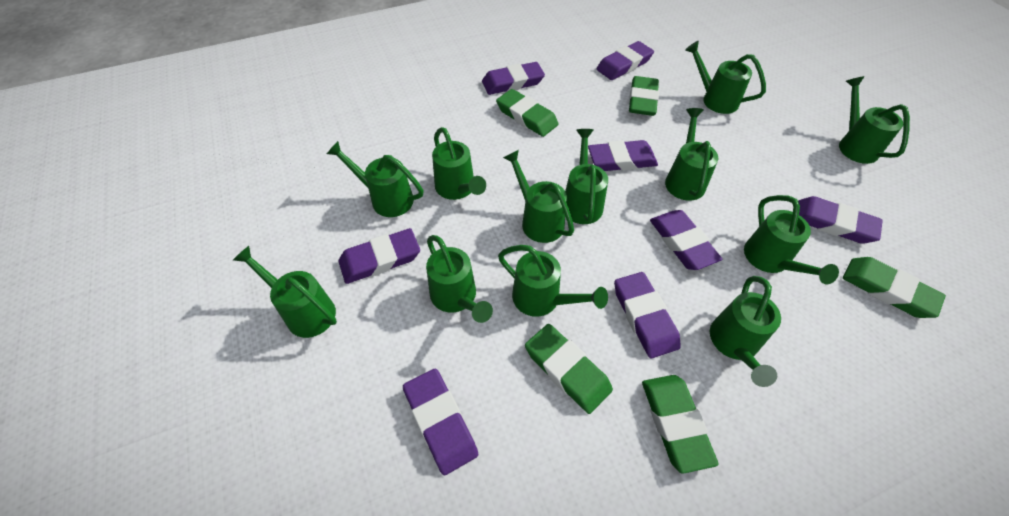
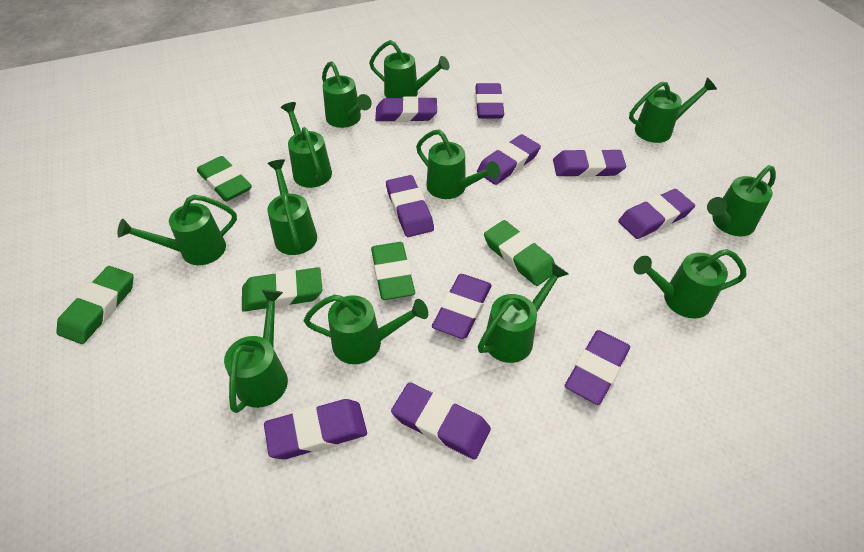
purple eraser: 8 -> 10

